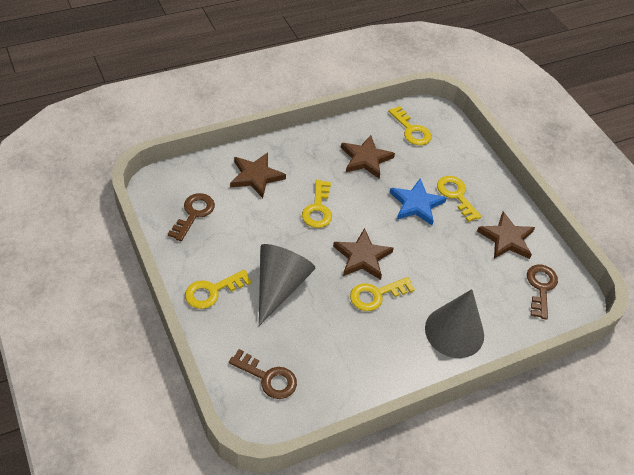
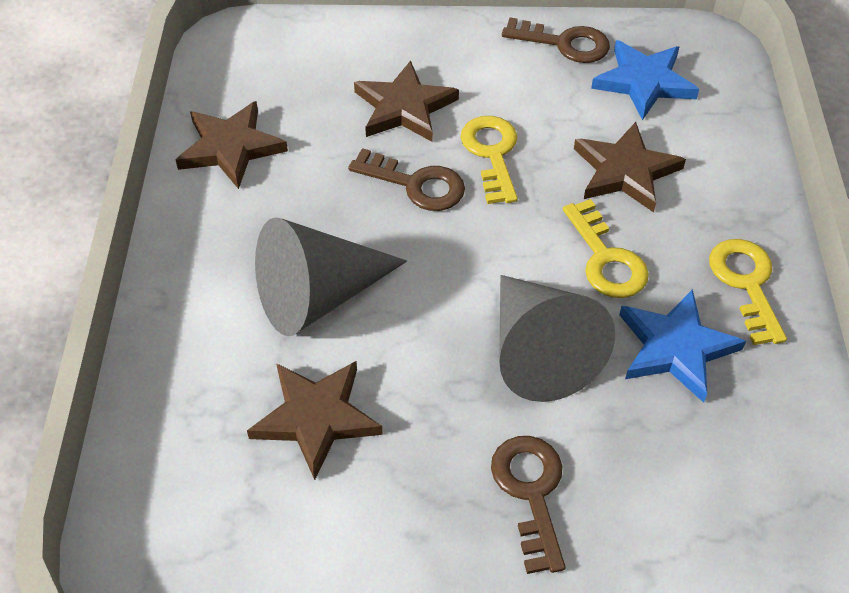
blue star: 1 -> 2
yellow key: 5 -> 3

